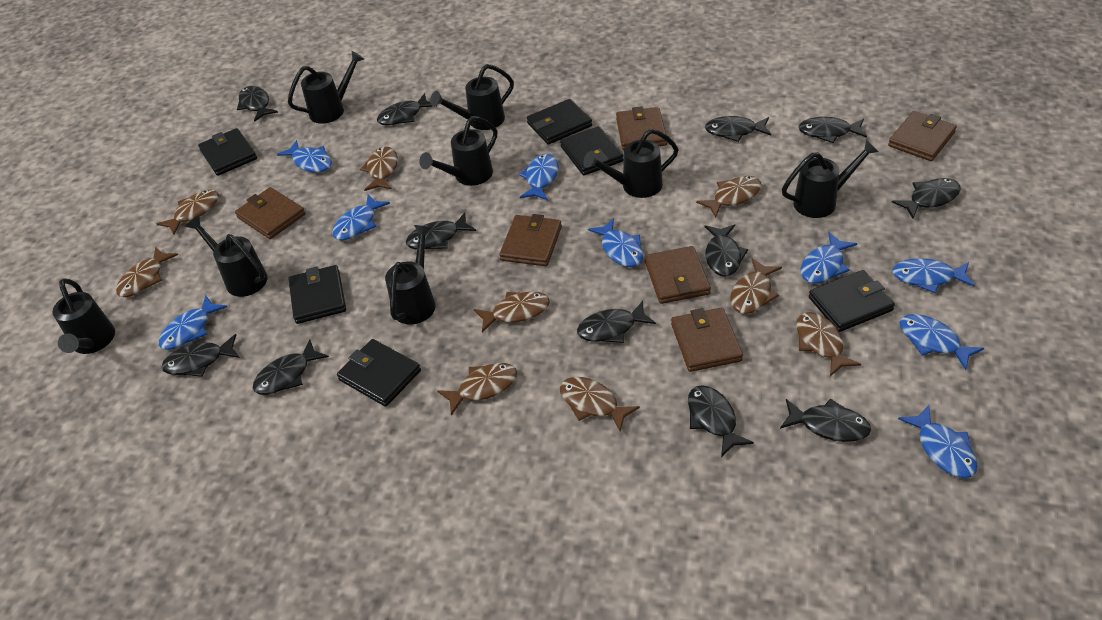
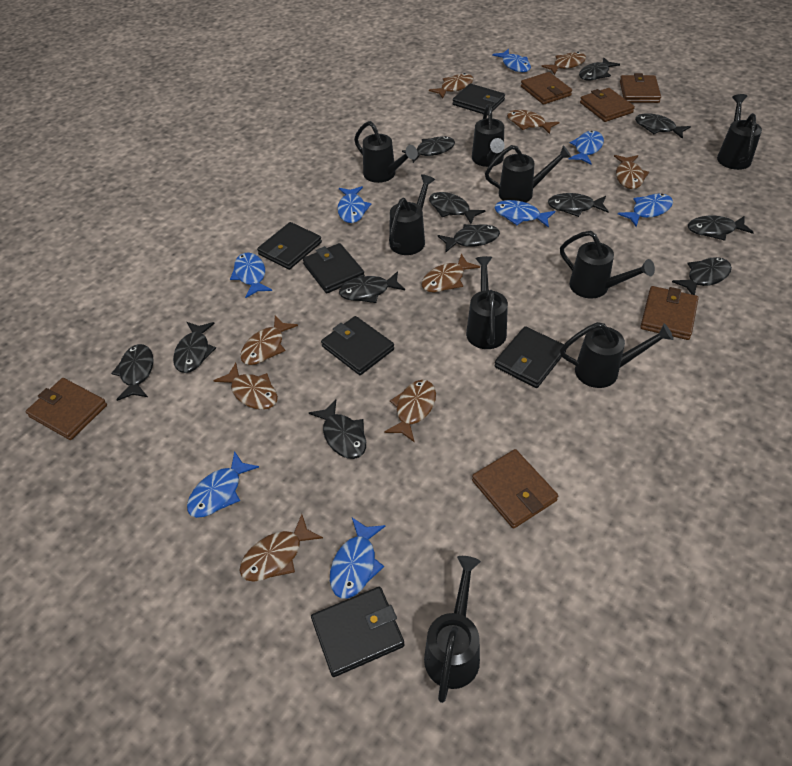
black watering can: 8 -> 9
blue fish: 9 -> 8

